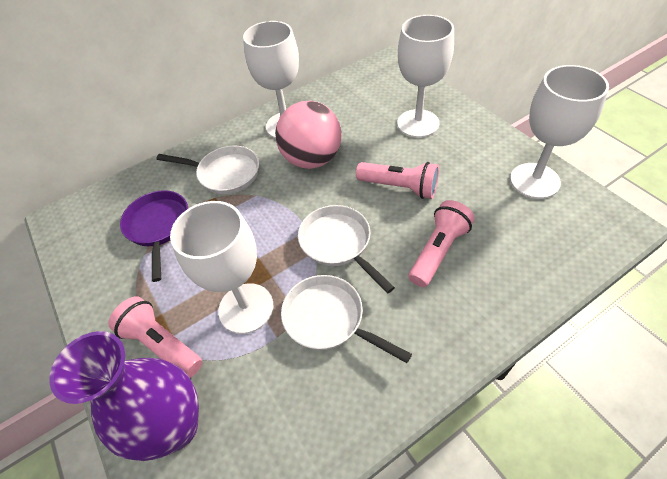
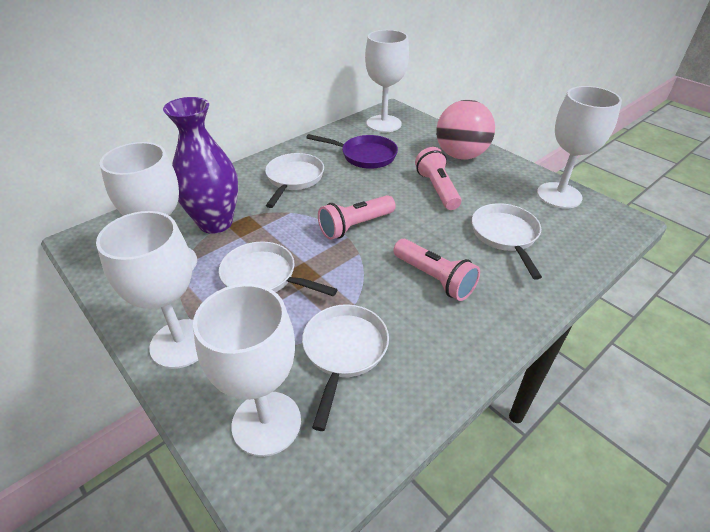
white goblet: 4 -> 5
white pan: 3 -> 4

